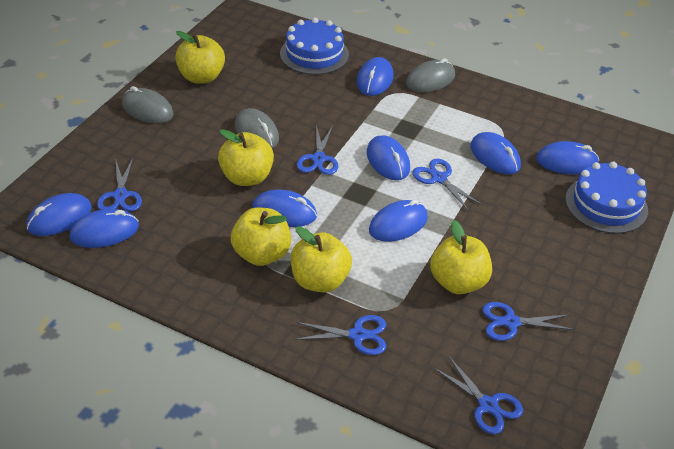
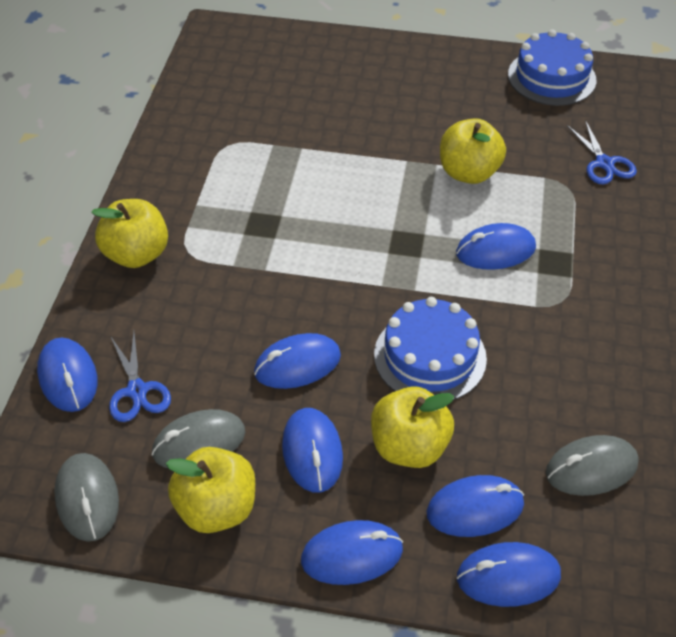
blue mouse: 8 -> 7
blue scissors: 6 -> 2
yellow apple: 5 -> 4

